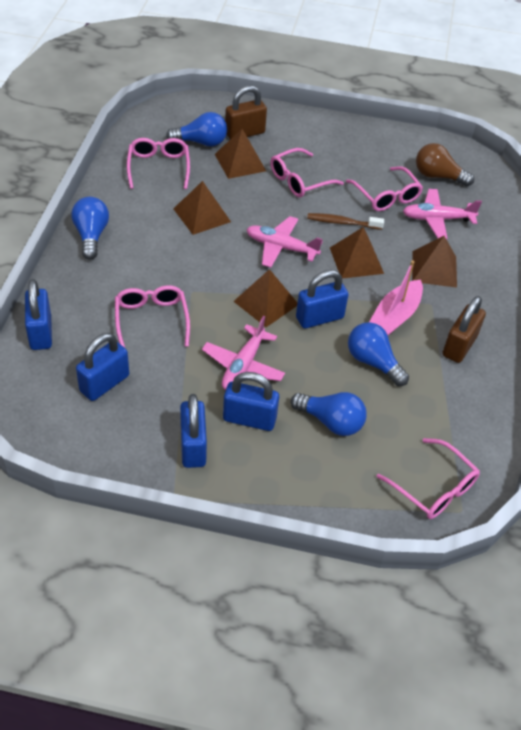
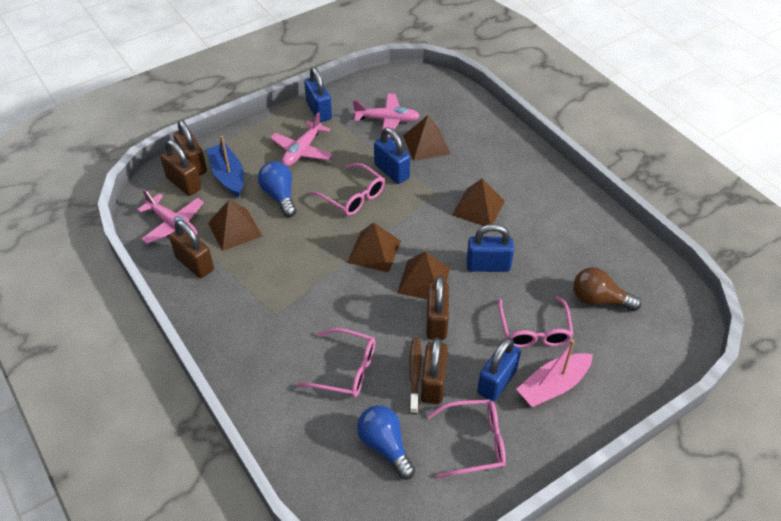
blue boat: 0 -> 1
blue light bulb: 4 -> 2
blue padlock: 5 -> 4
brown padlock: 2 -> 5
pink glasses: 5 -> 4

